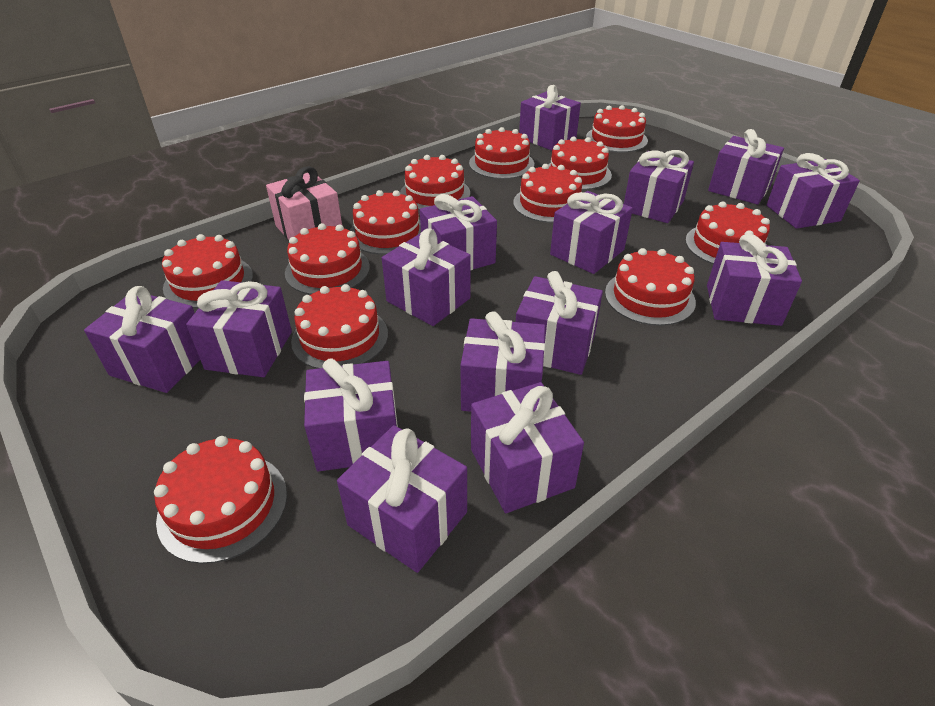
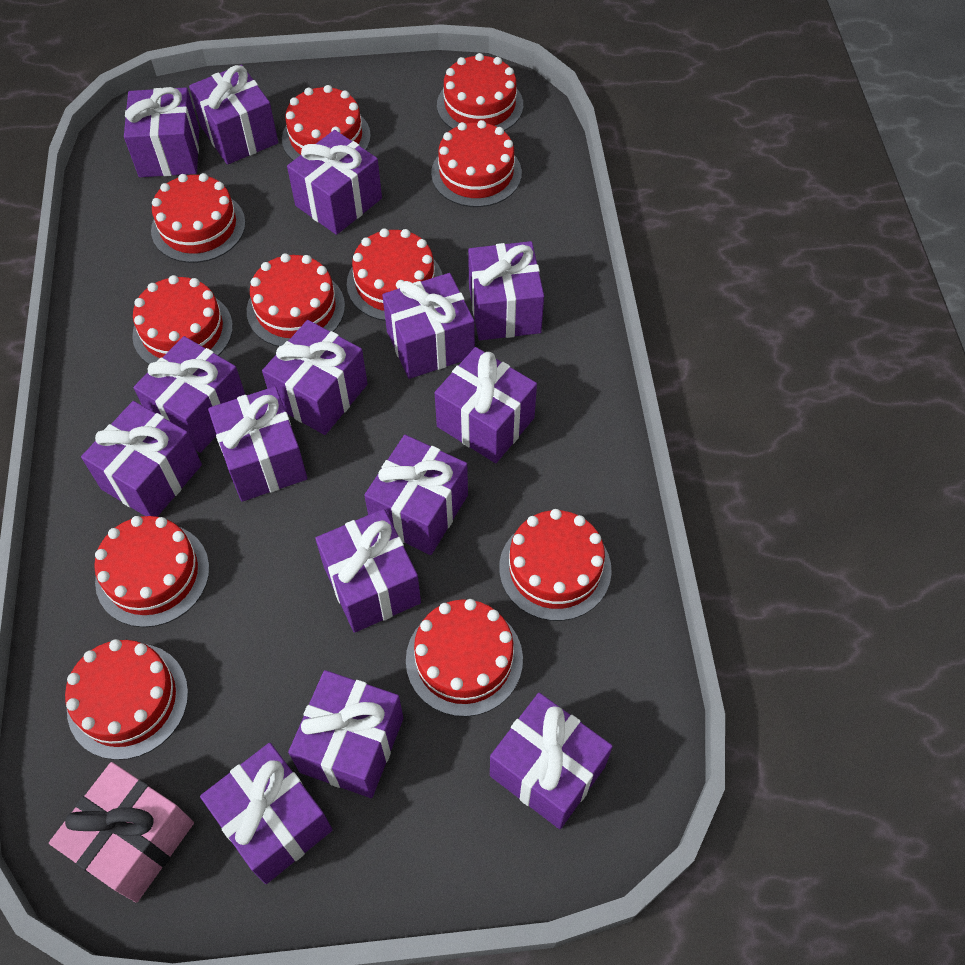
red cake: 12 -> 11

